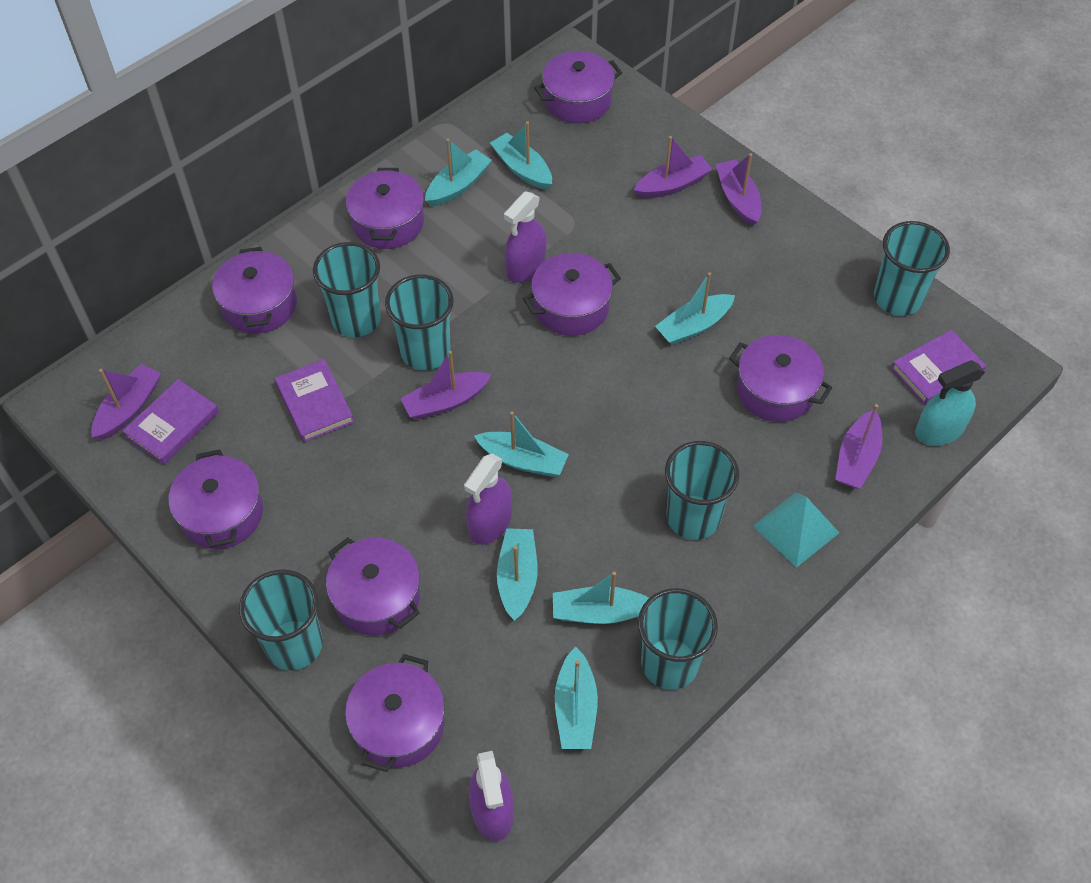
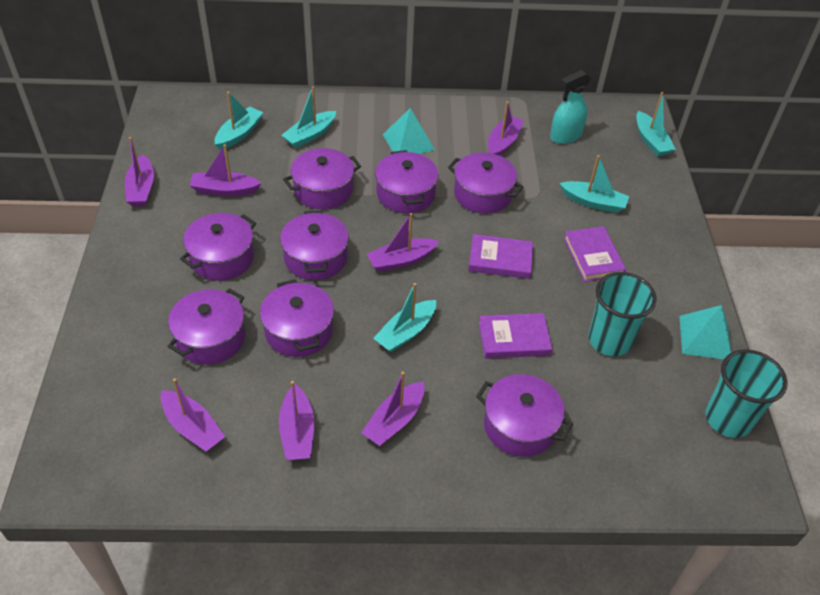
purple boat: 5 -> 7
purple spray bottle: 3 -> 0
turquoise boat: 7 -> 5
turquoise cup: 6 -> 2
turquoise pyramid: 1 -> 2

